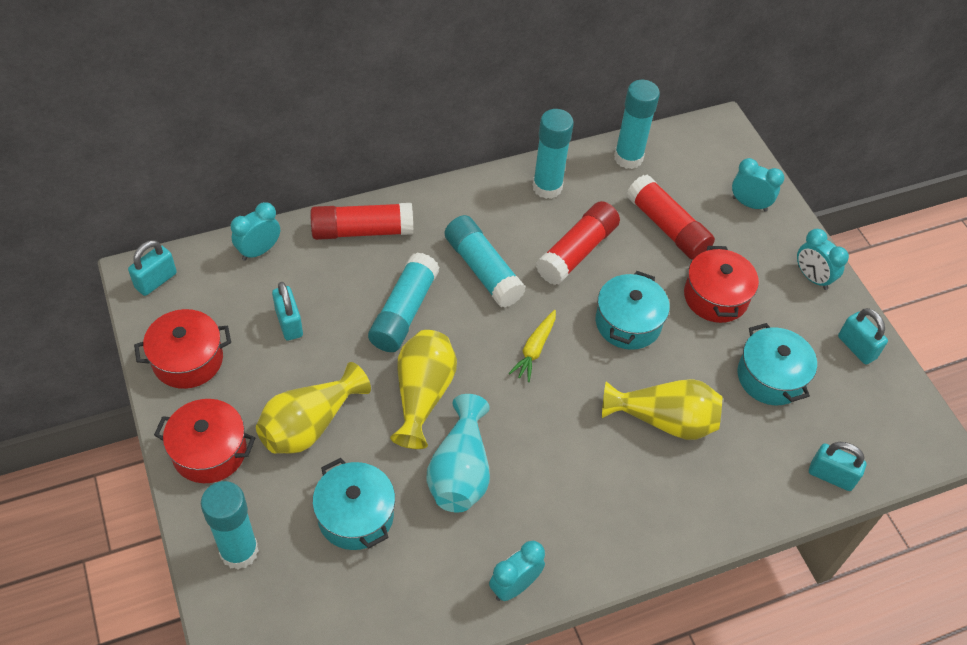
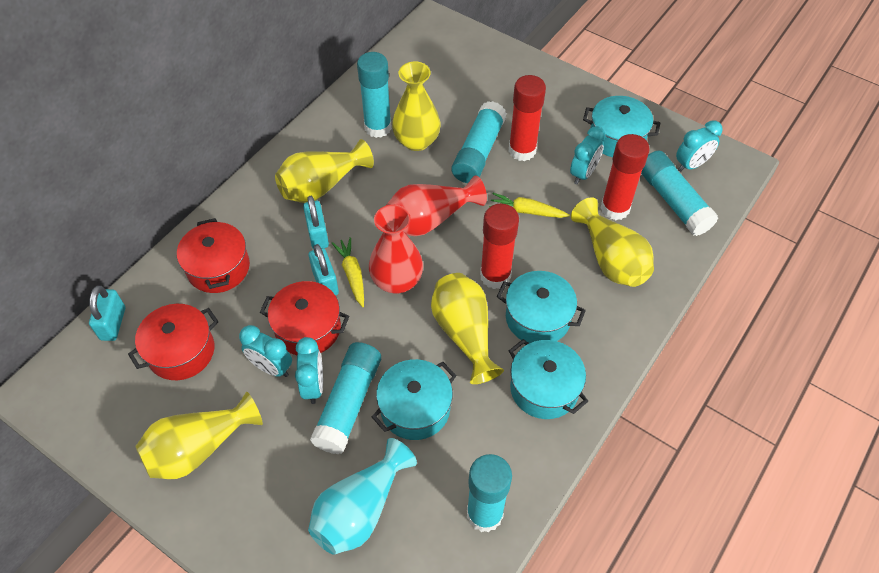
red vase: 0 -> 2
turquoise padlock: 4 -> 3
turquoise pot: 3 -> 4
yellow carrot: 1 -> 2
yellow vase: 3 -> 5

